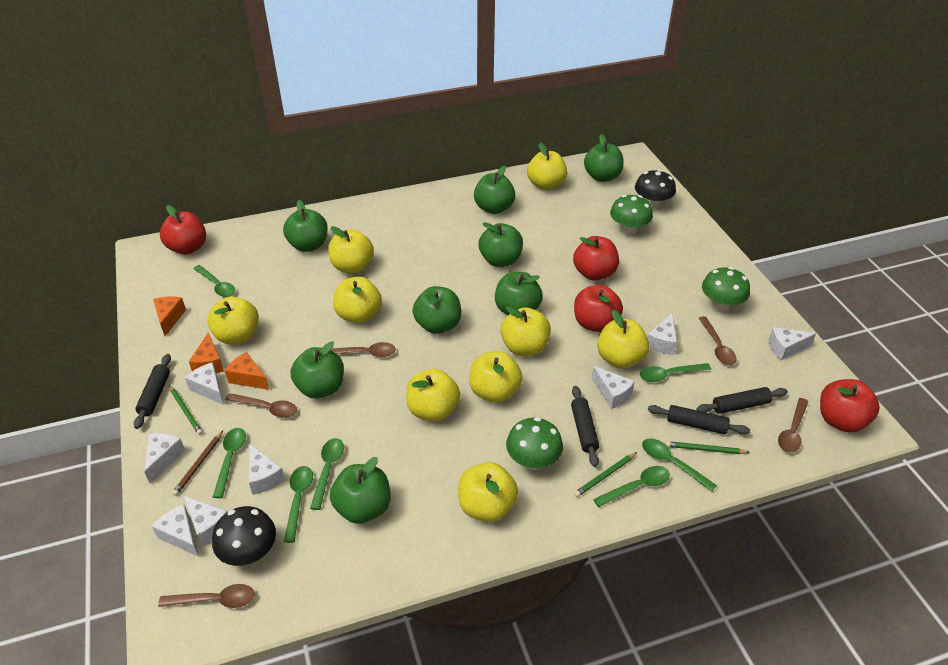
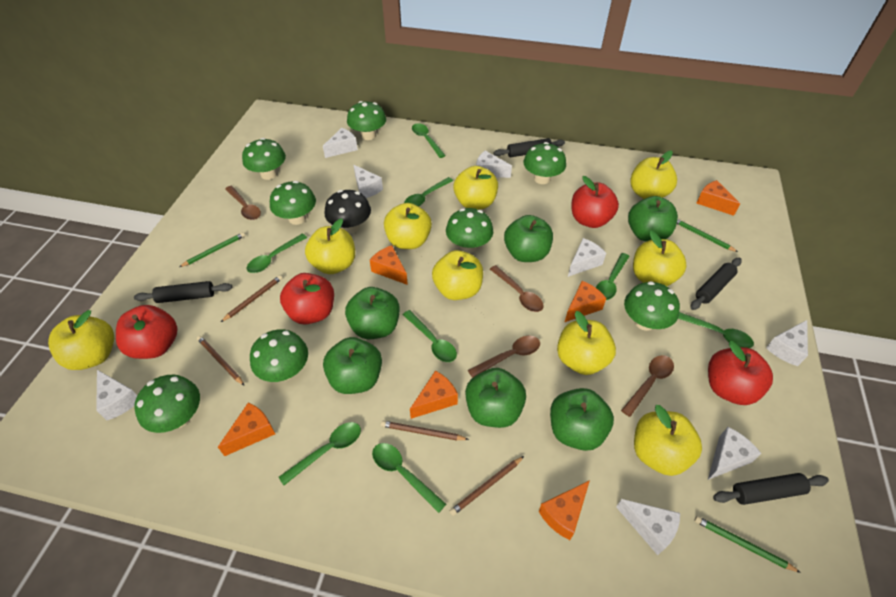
black mushroom: 2 -> 1
brown pencil: 1 -> 4
brown spoon: 5 -> 4
green apple: 8 -> 6
green mushroom: 3 -> 8
green spoon: 7 -> 8
orange cheese: 3 -> 6

